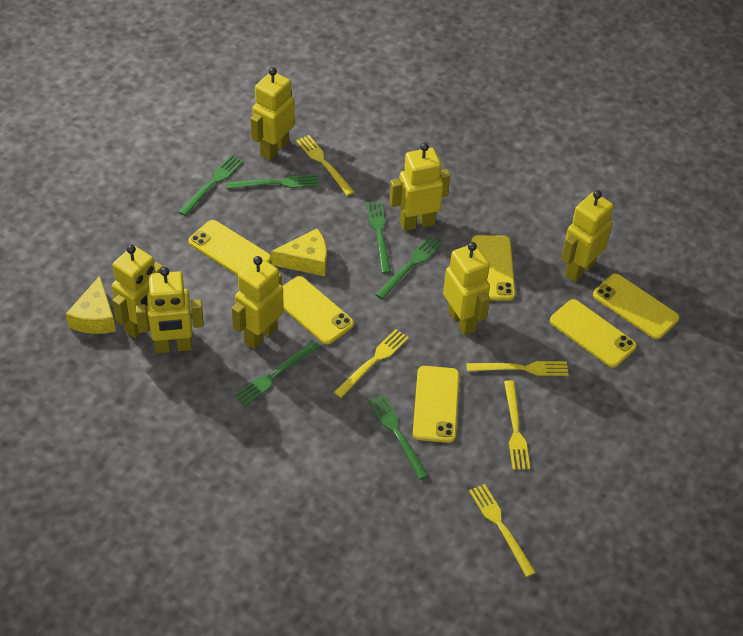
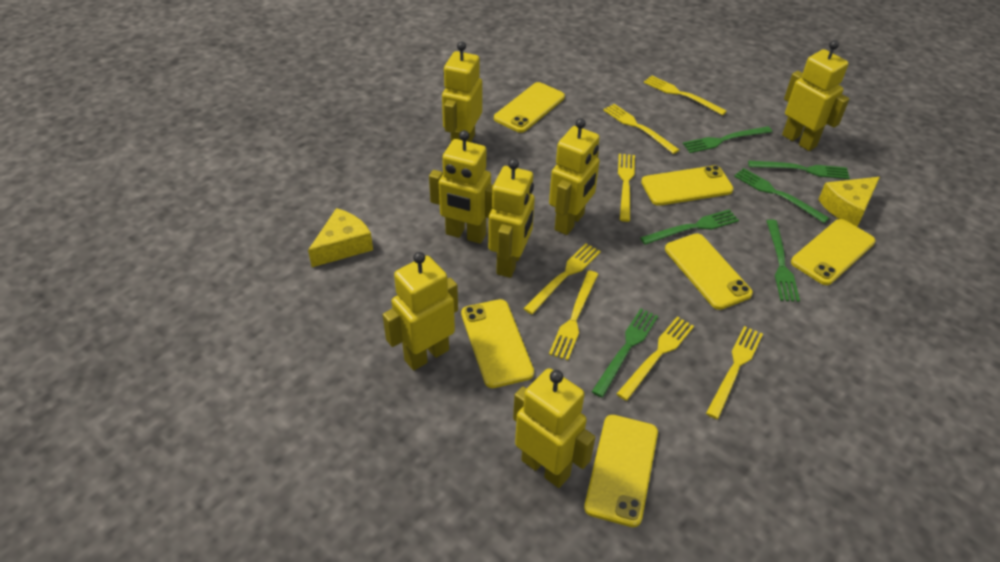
yellow fork: 5 -> 7

